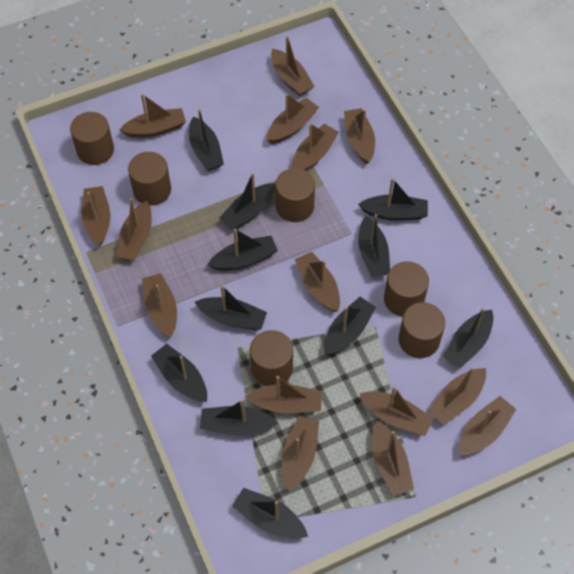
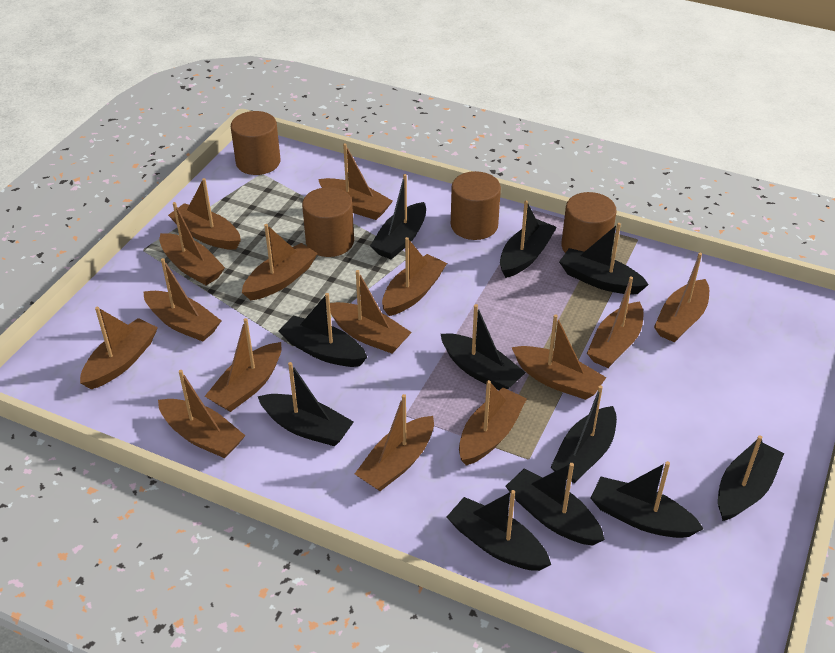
brown cylinder: 6 -> 4

